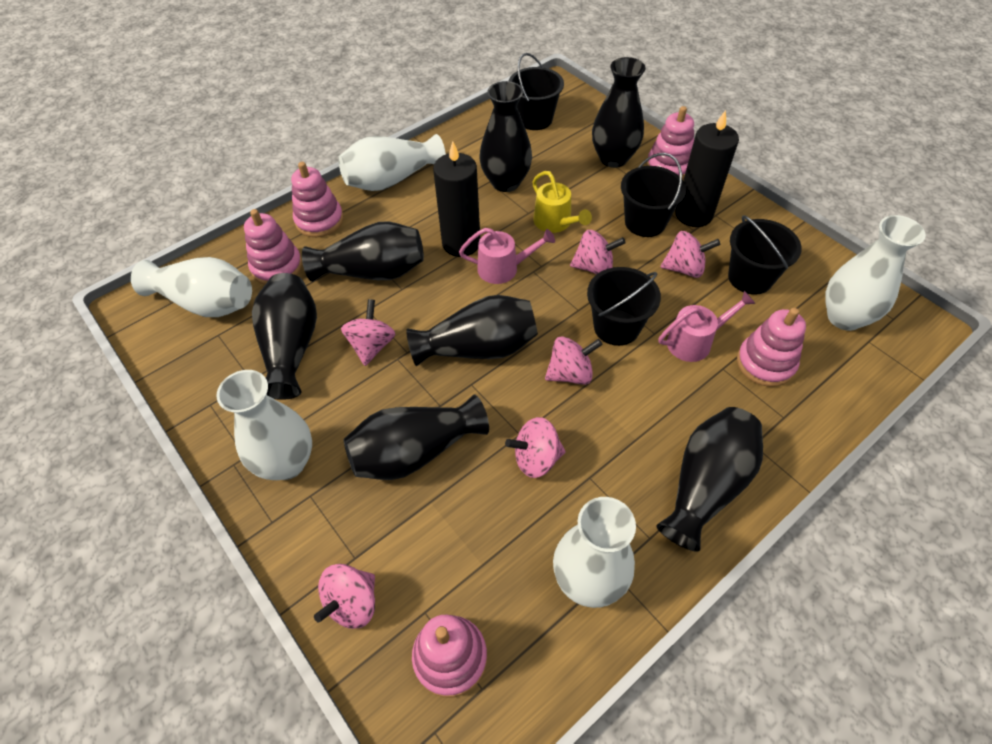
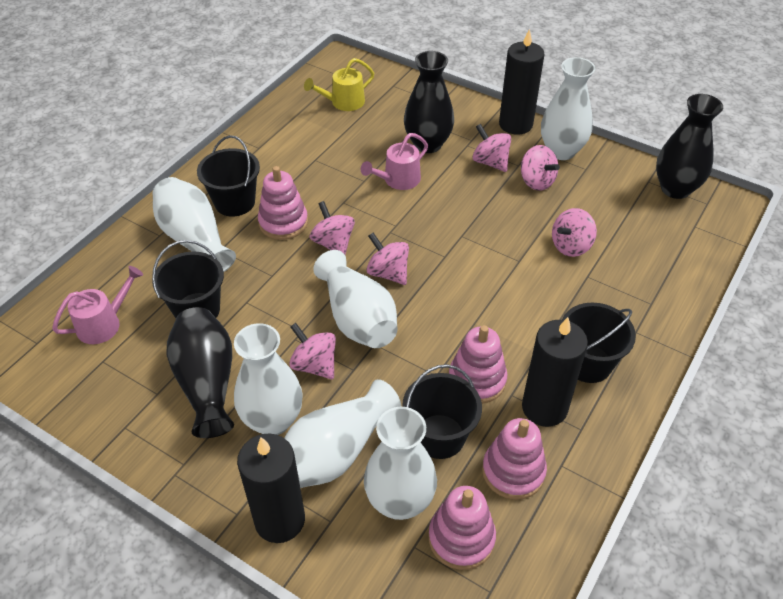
black candle: 2 -> 3
black vase: 7 -> 3
pink stacking toy: 5 -> 4
white vase: 5 -> 6

